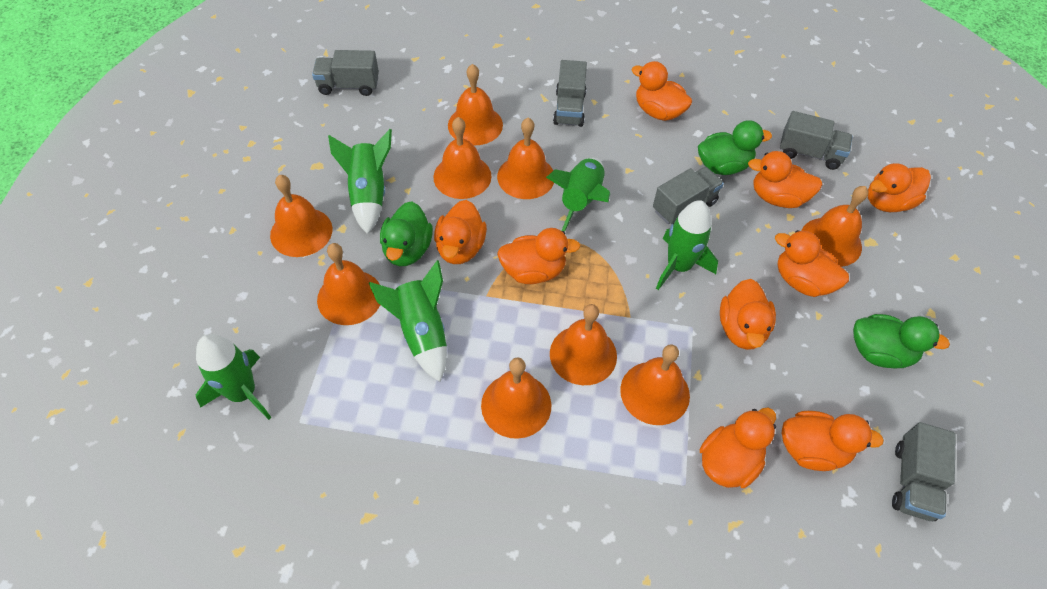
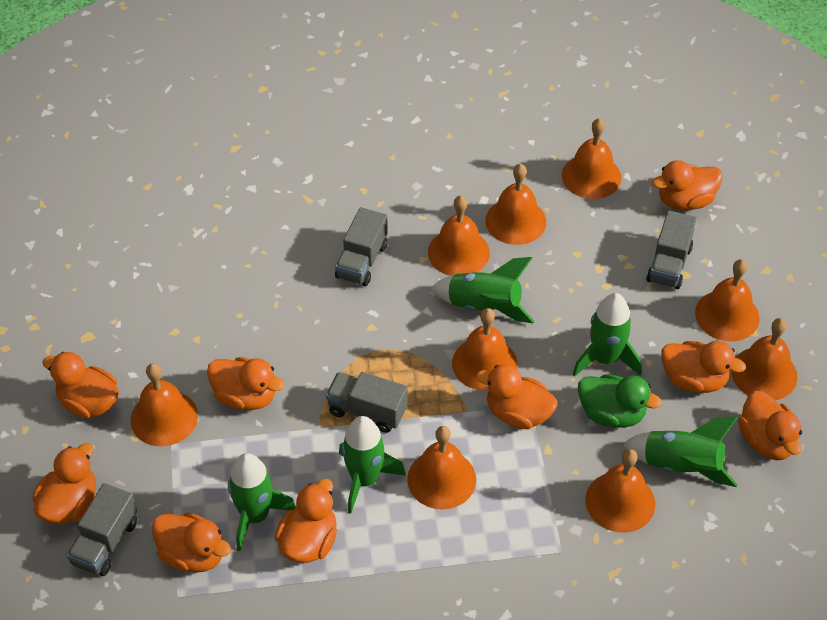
green duck: 3 -> 1
grey truck: 5 -> 4

